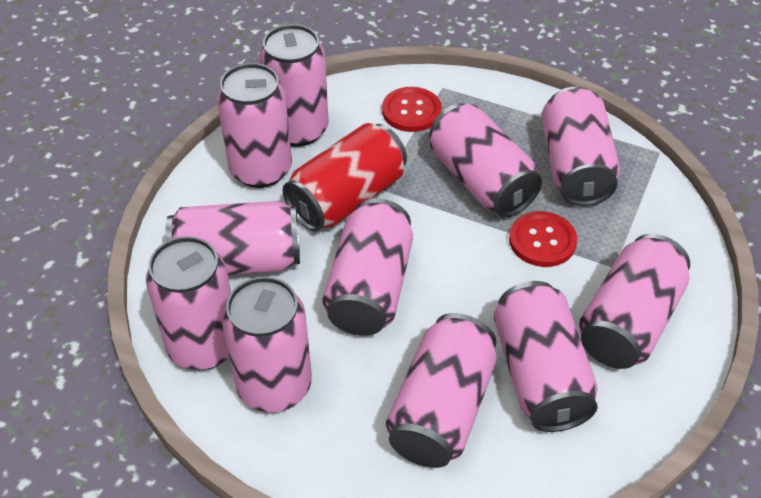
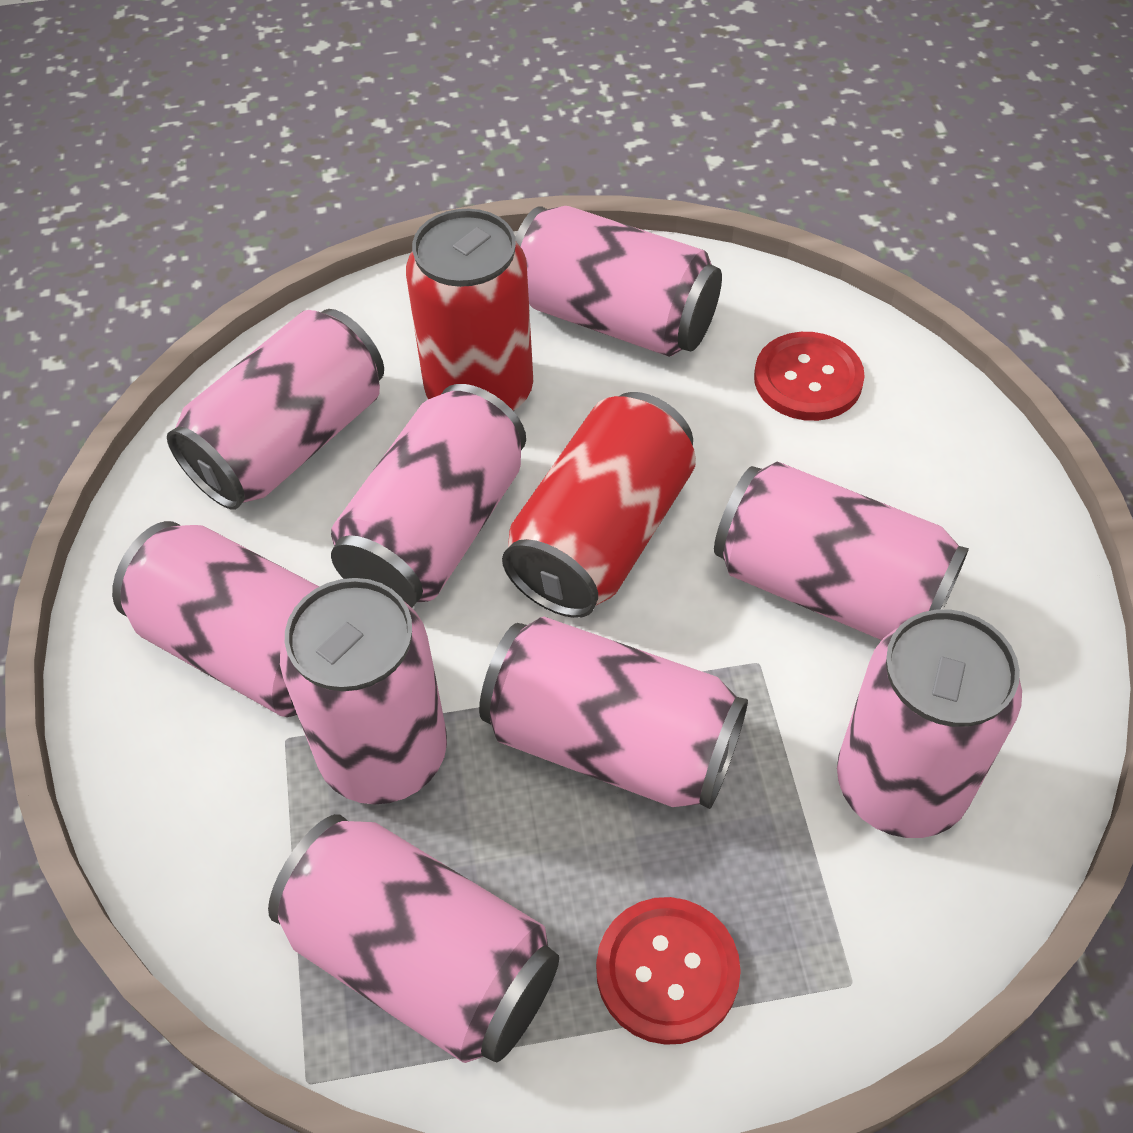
pink can: 11 -> 9
red can: 1 -> 2

